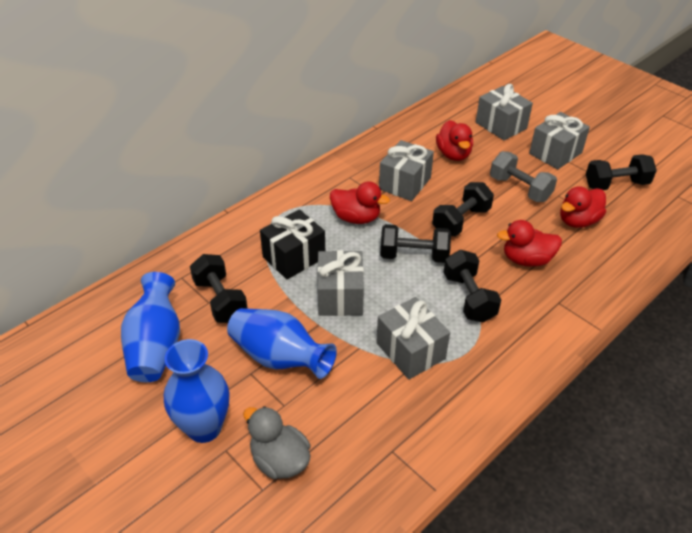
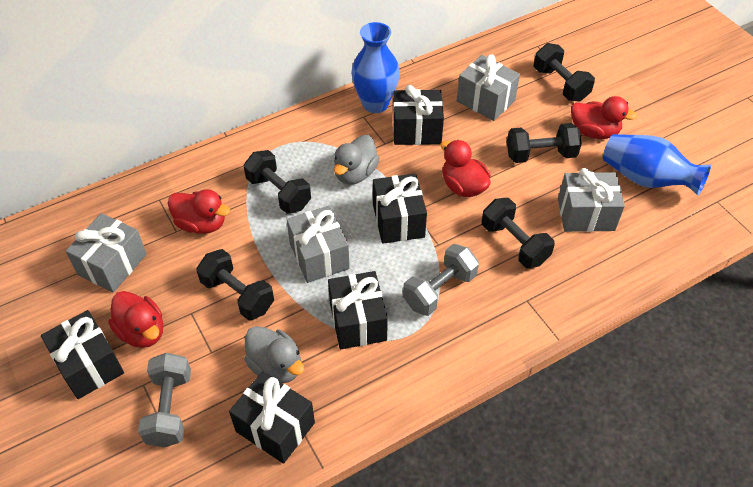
black gift: 1 -> 5
blue vase: 3 -> 2
grey duck: 1 -> 2
grey dumbbell: 1 -> 2
grey gift: 5 -> 4

